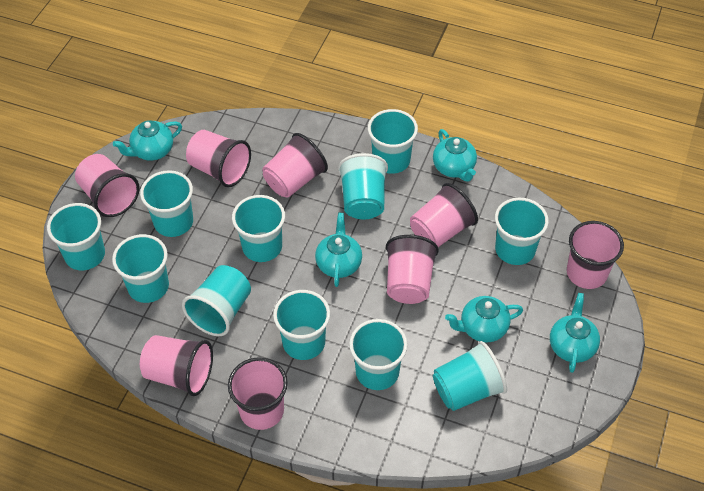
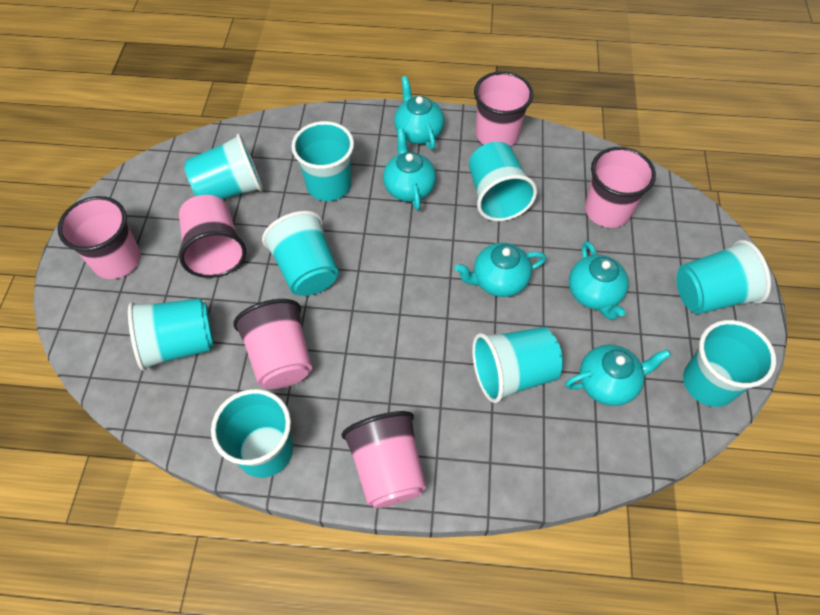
pink cup: 8 -> 6
turquoise cup: 11 -> 9

